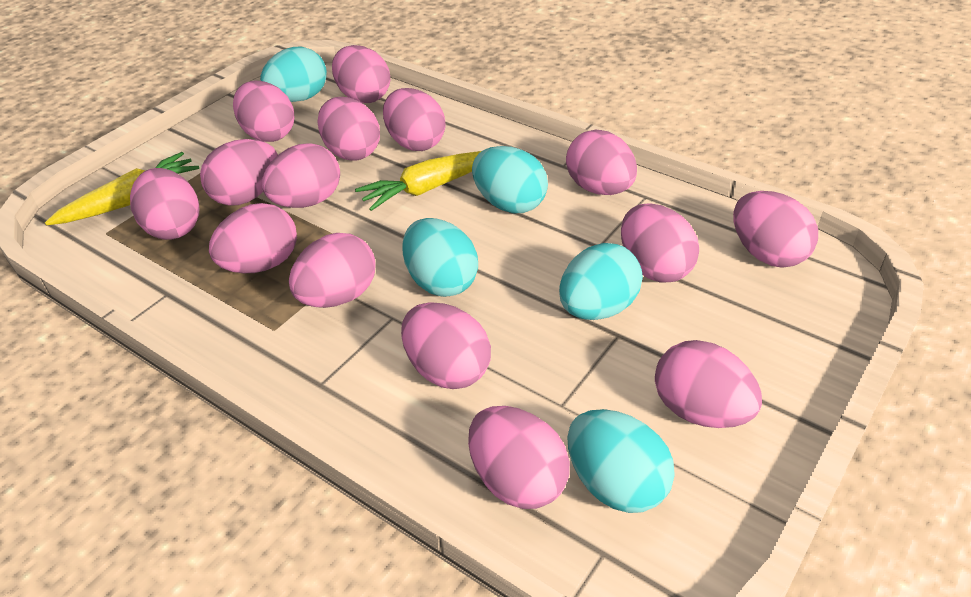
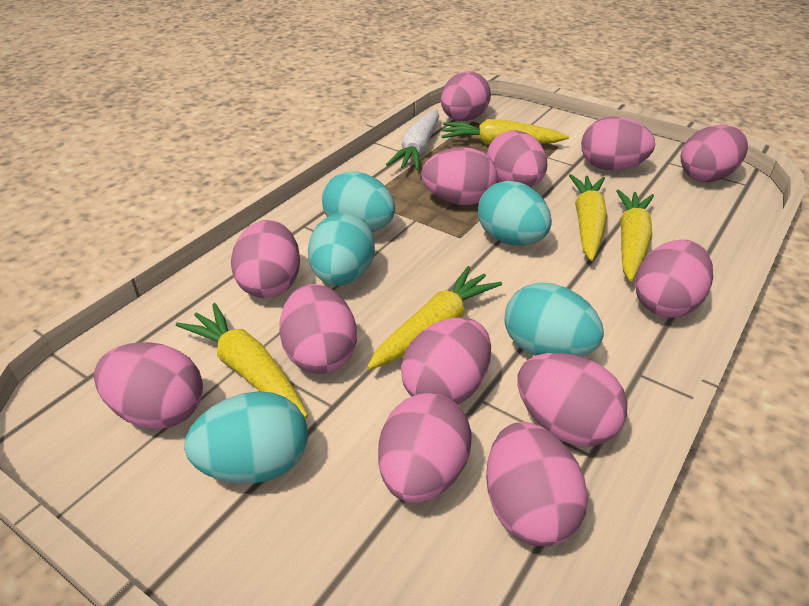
pink egg: 15 -> 13
white carrot: 0 -> 1
yellow carrot: 2 -> 5

